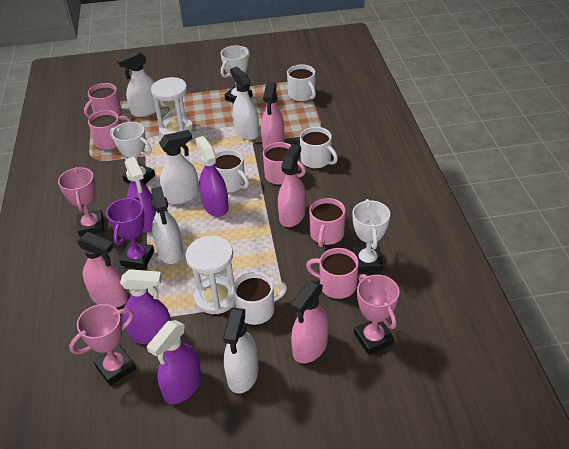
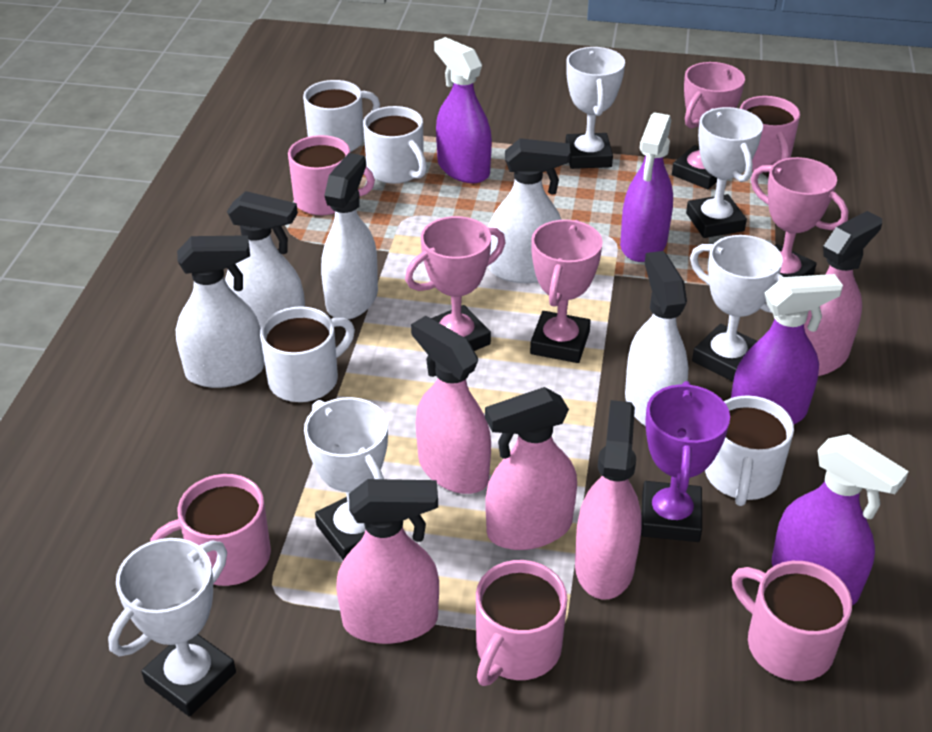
pink spray bottle: 4 -> 5
pink trophy: 3 -> 4
white hourglass: 2 -> 0
white trophy: 3 -> 5

